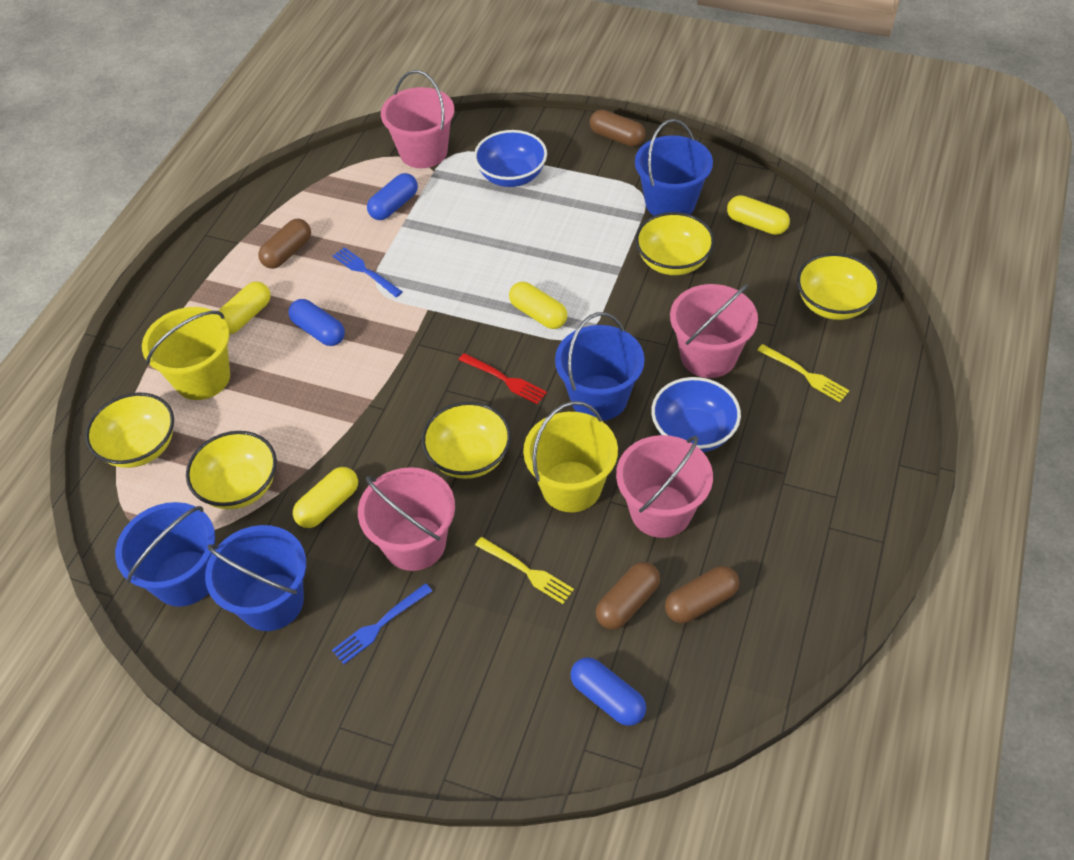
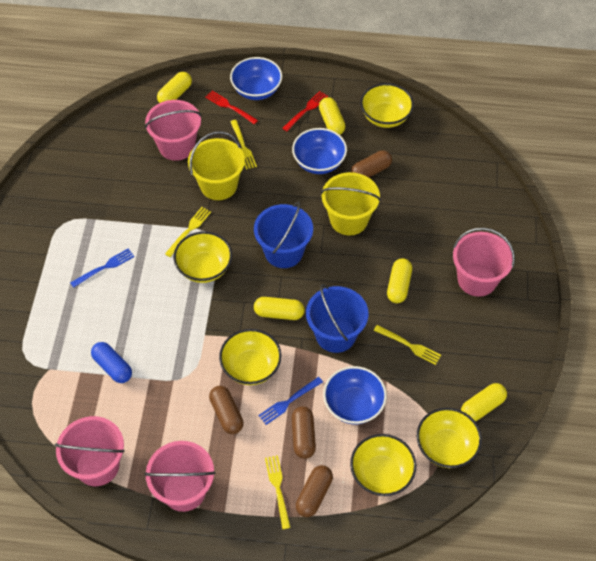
blue bowl: 2 -> 3
blue bucket: 4 -> 2
blue capsule: 3 -> 1
red fork: 1 -> 2
yellow capsule: 4 -> 5
yellow fork: 2 -> 4

